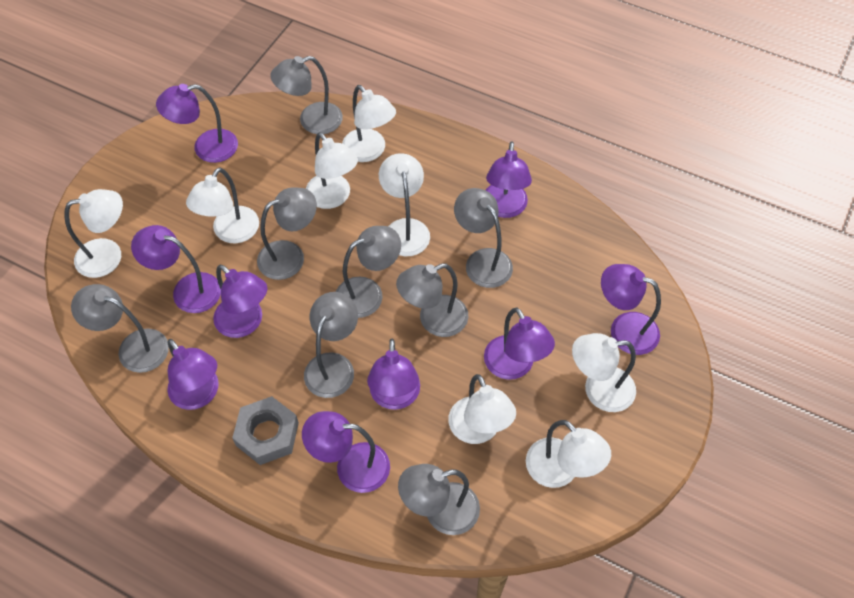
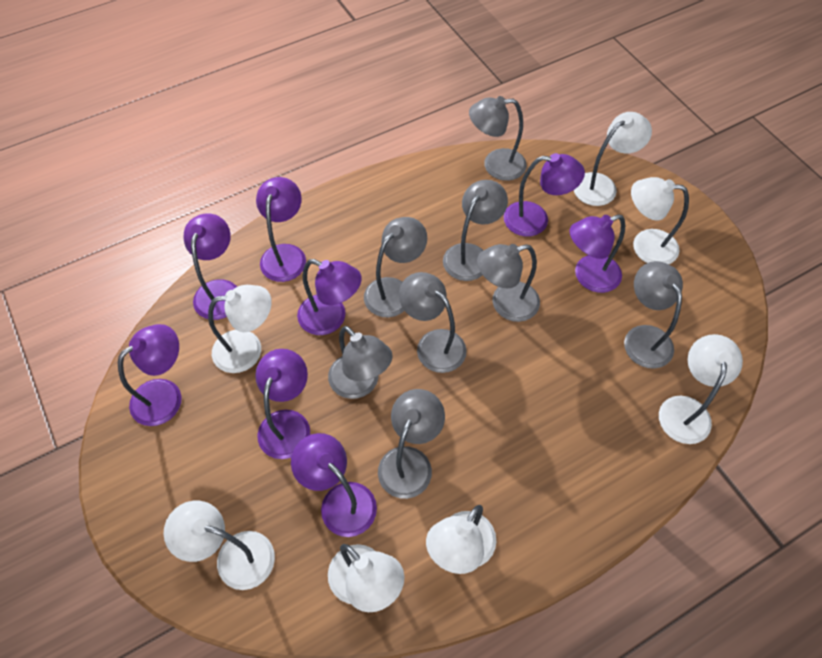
grey nut: 1 -> 0
purple lamp: 9 -> 8
white lamp: 8 -> 7

